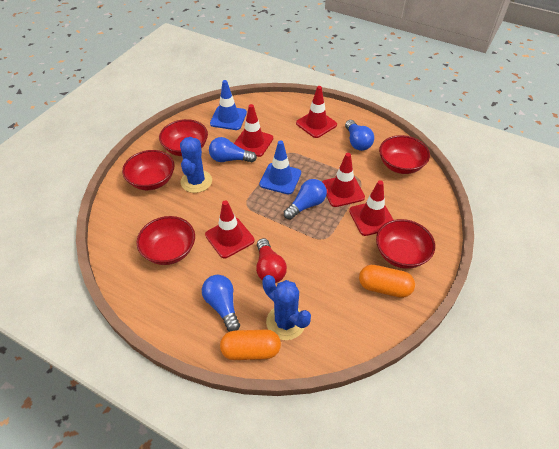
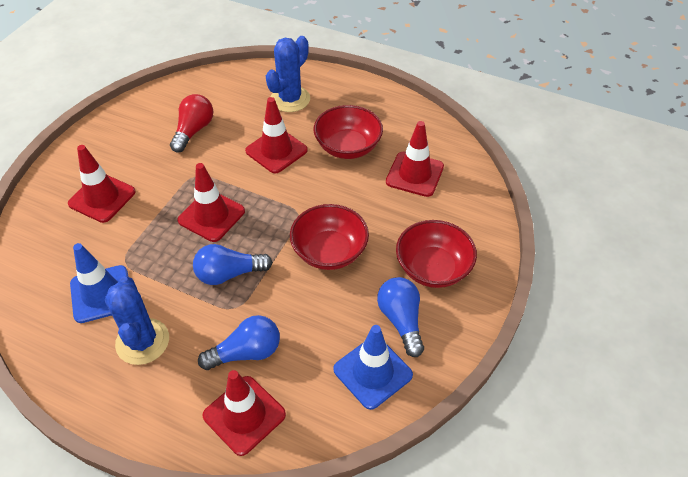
blue light bulb: 4 -> 3
orange capsule: 2 -> 0
red bowl: 5 -> 3

